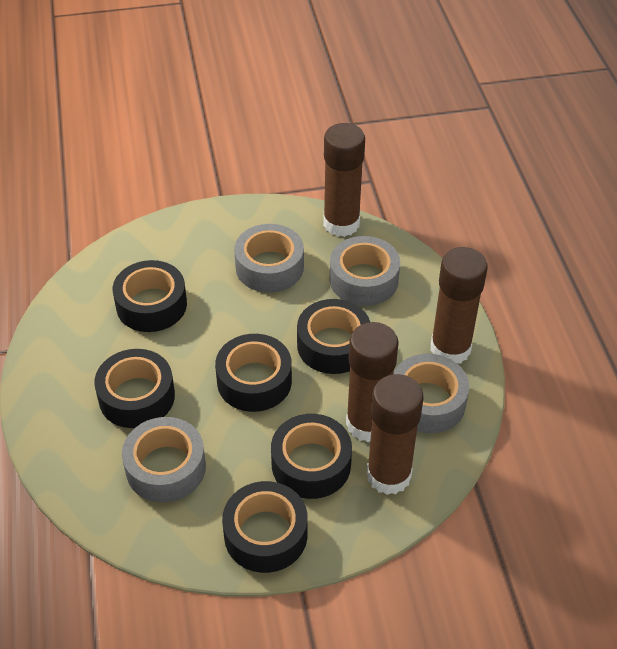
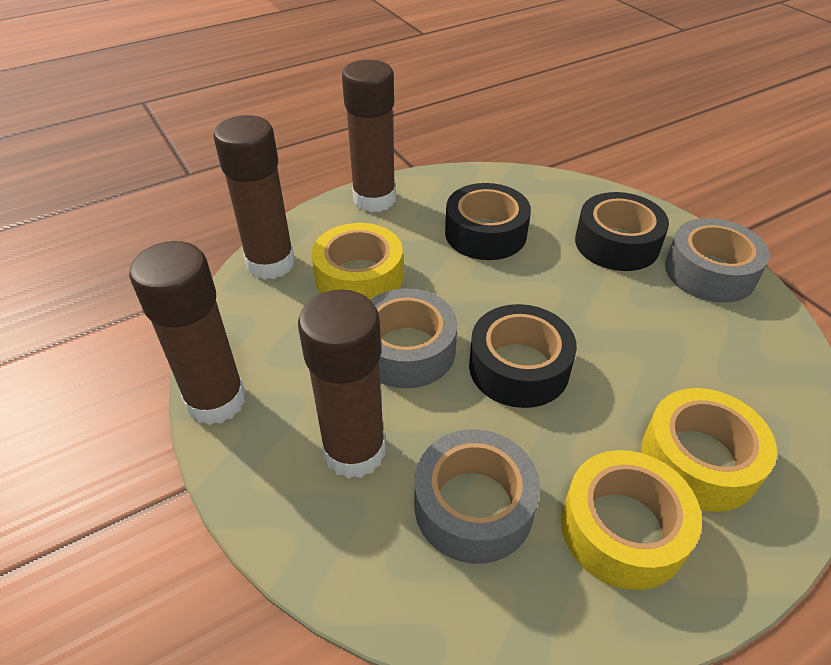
black tape: 6 -> 3
grey tape: 4 -> 3
yellow tape: 0 -> 3

